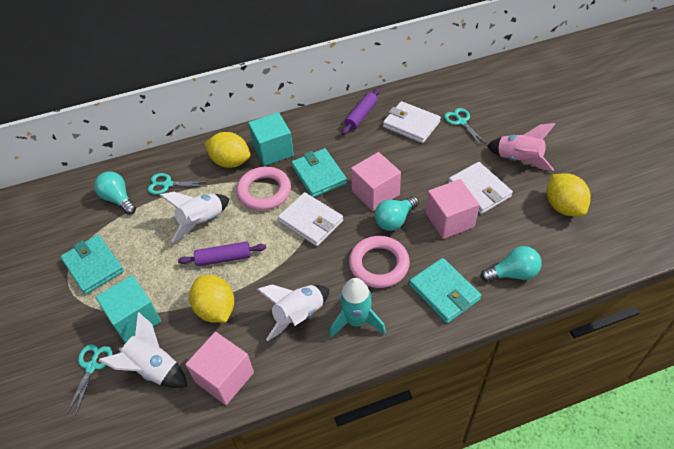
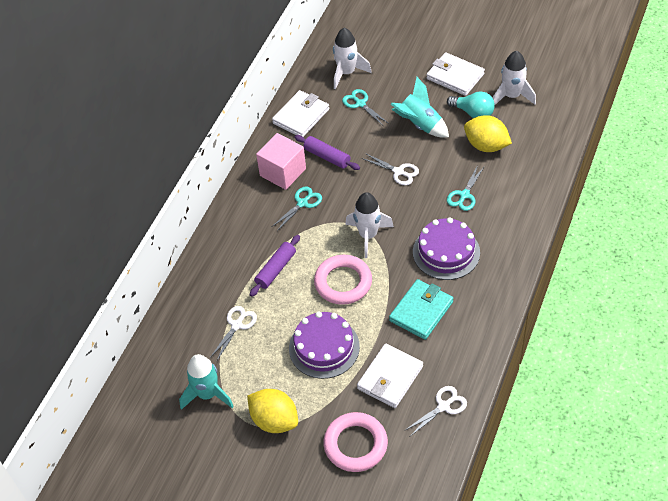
pink cube: 3 -> 1
pink rocket: 1 -> 0
purple cake: 0 -> 2
turquoise cube: 2 -> 0
turquoise light bulb: 3 -> 1
turquoise rocket: 1 -> 2
turquoise wallet: 3 -> 1
white scissors: 0 -> 3
yellow lemon: 3 -> 2

